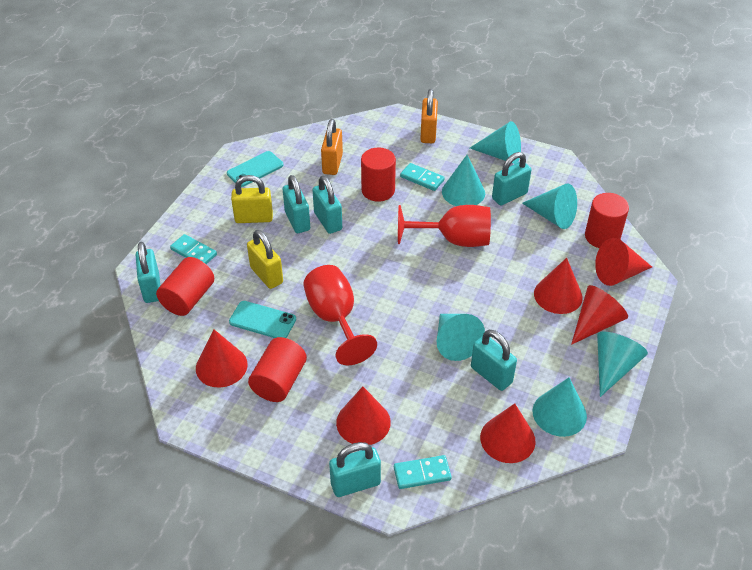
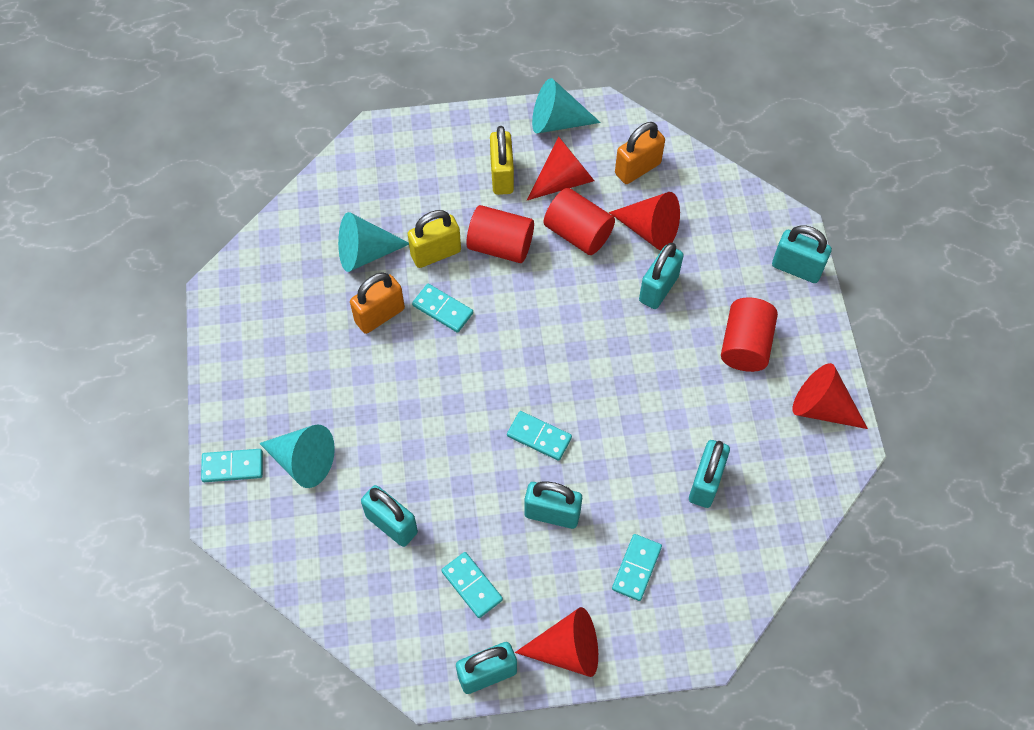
red cone: 6 -> 4
red cylinder: 4 -> 3
red goblet: 2 -> 0
turquoise cone: 6 -> 3
turquoise domino: 3 -> 5
turquoise phone: 2 -> 0

